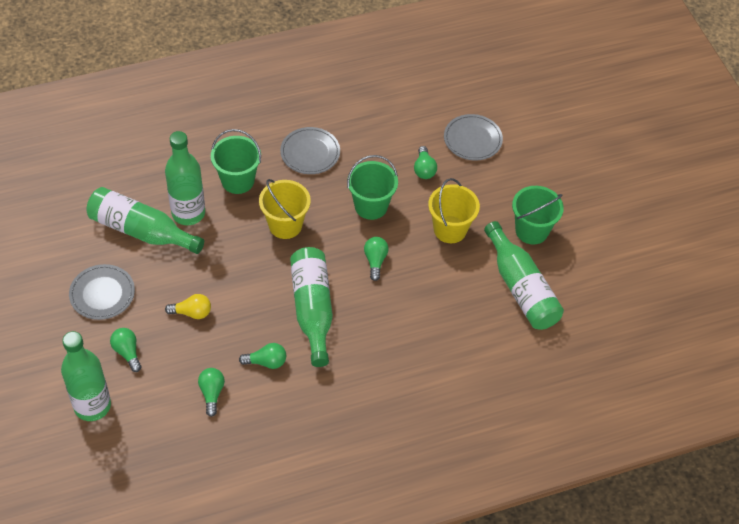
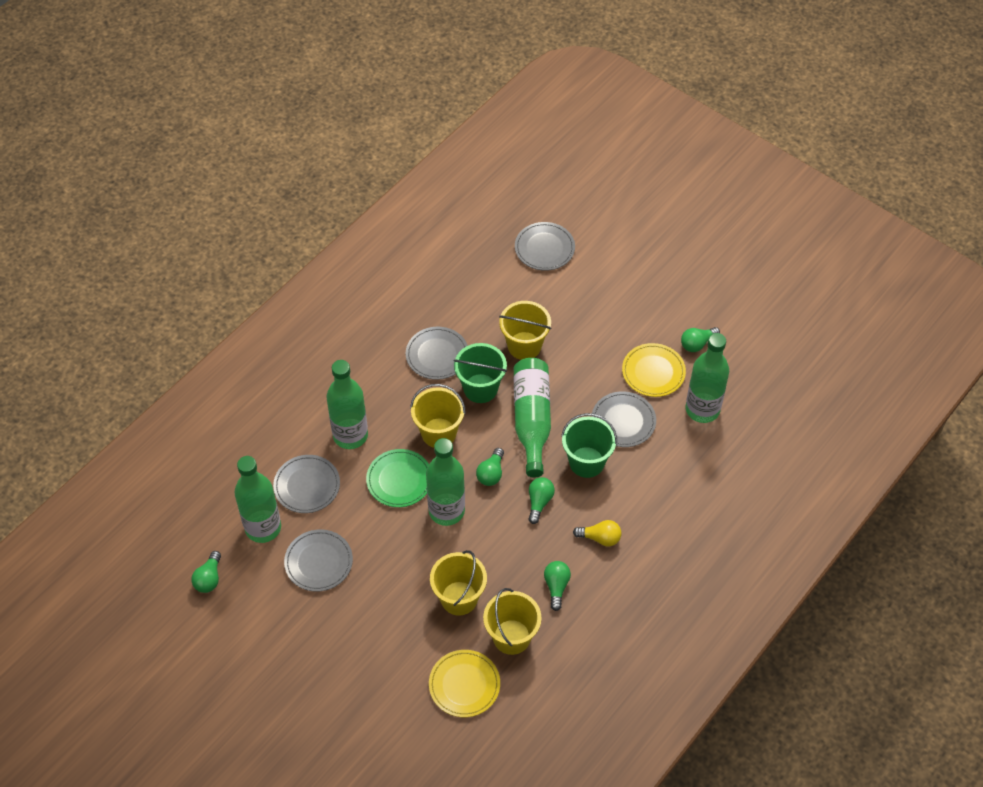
green bucket: 3 -> 2
green plate: 0 -> 1
grey plate: 3 -> 5
yellow bucket: 2 -> 4
yellow plate: 0 -> 2

